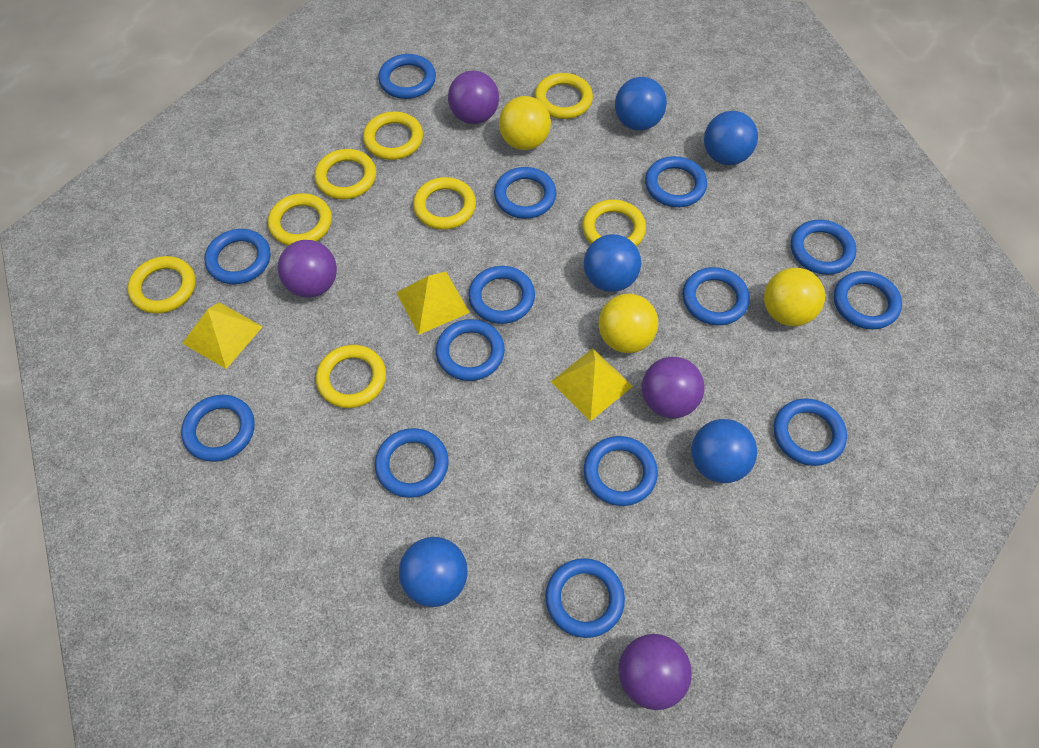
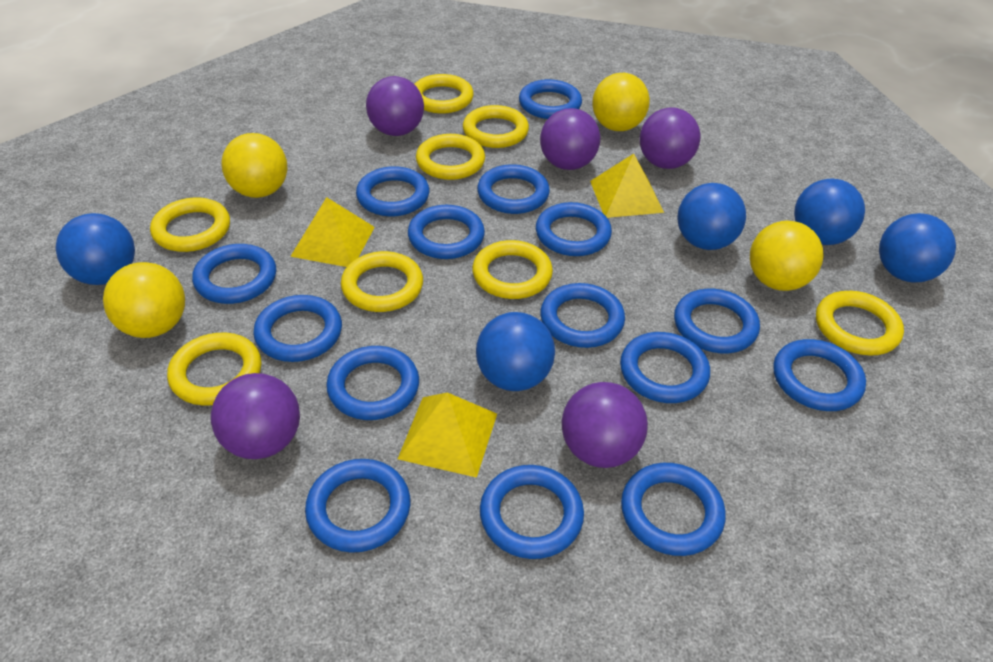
blue ring: 14 -> 15
purple ball: 4 -> 5
yellow ball: 3 -> 4

